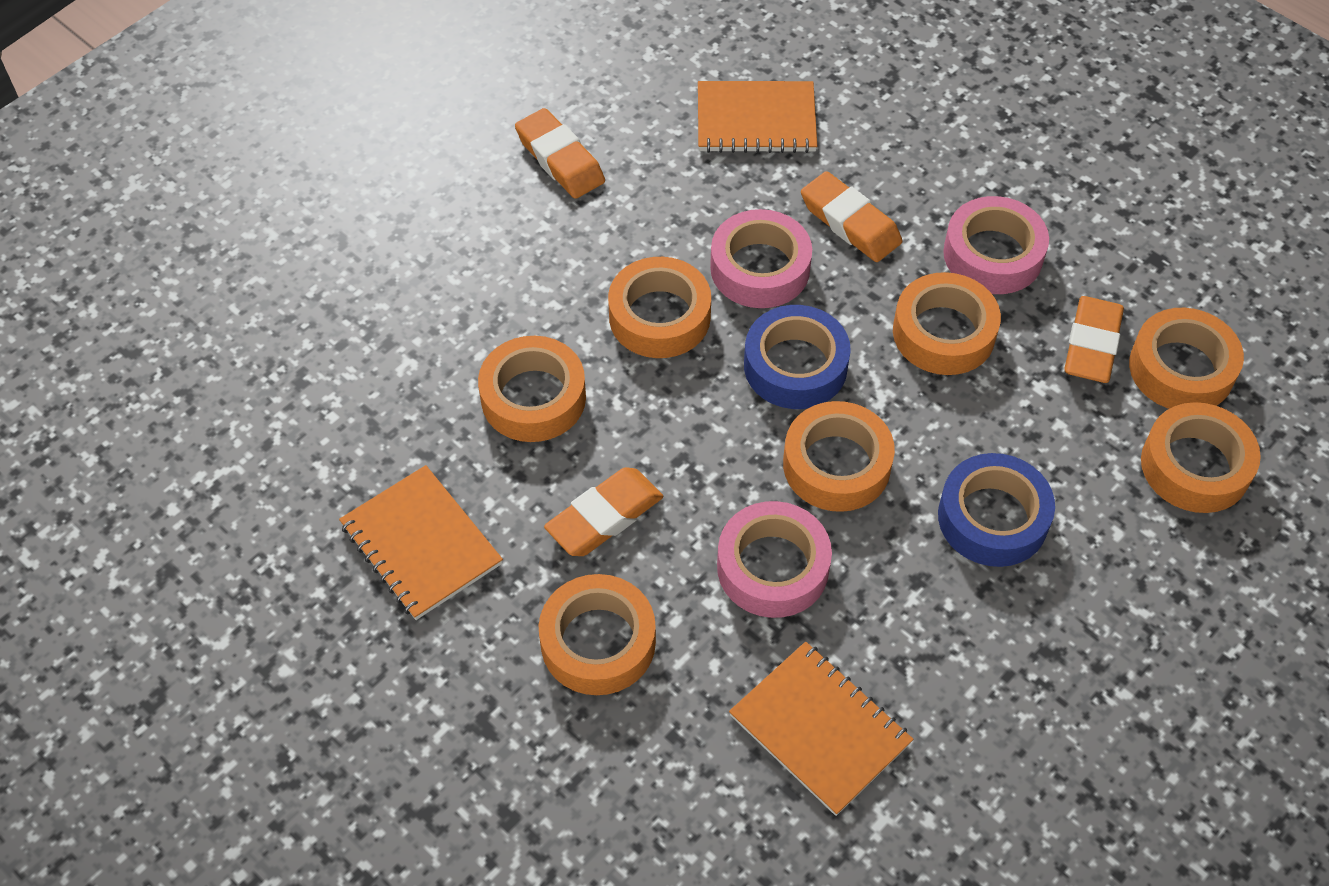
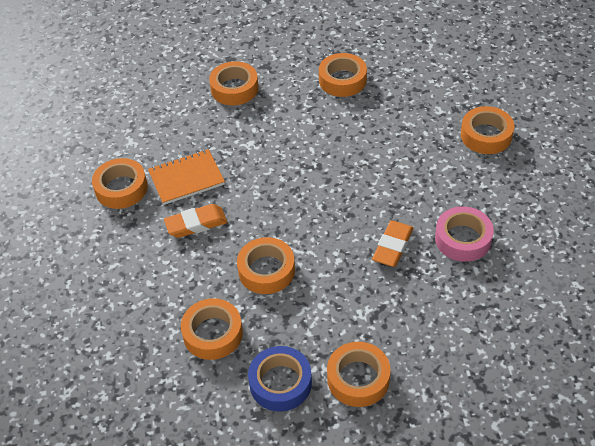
blue tape: 2 -> 1
orange eraser: 4 -> 2
orange notebook: 3 -> 1
pink tape: 3 -> 1

